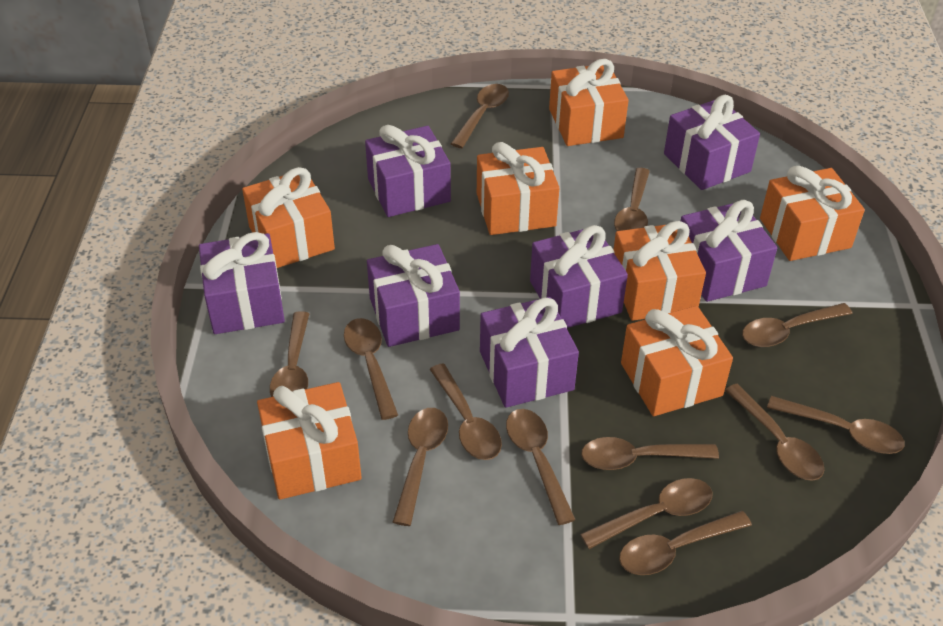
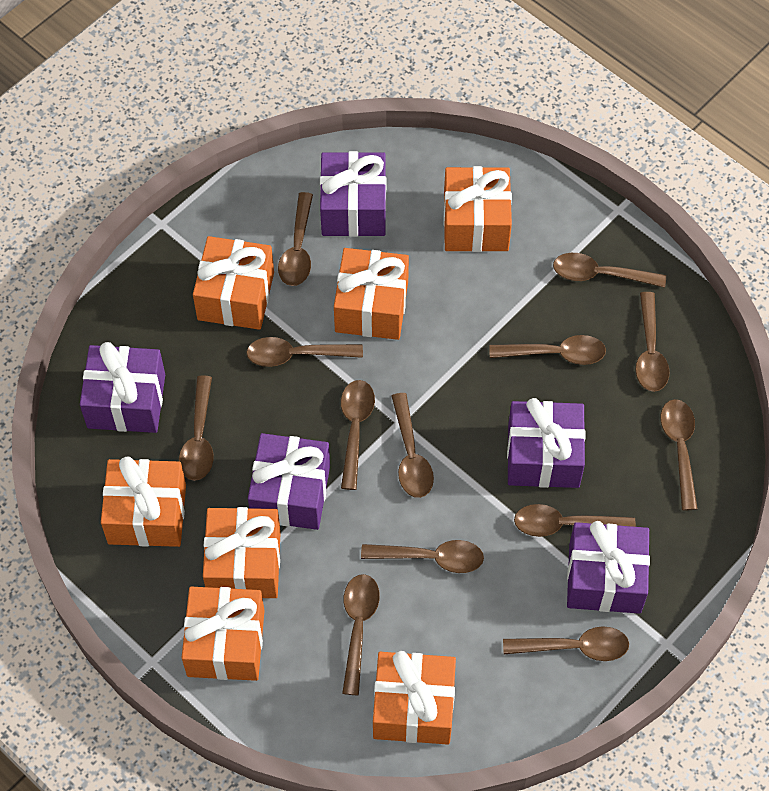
purple gift: 7 -> 5

